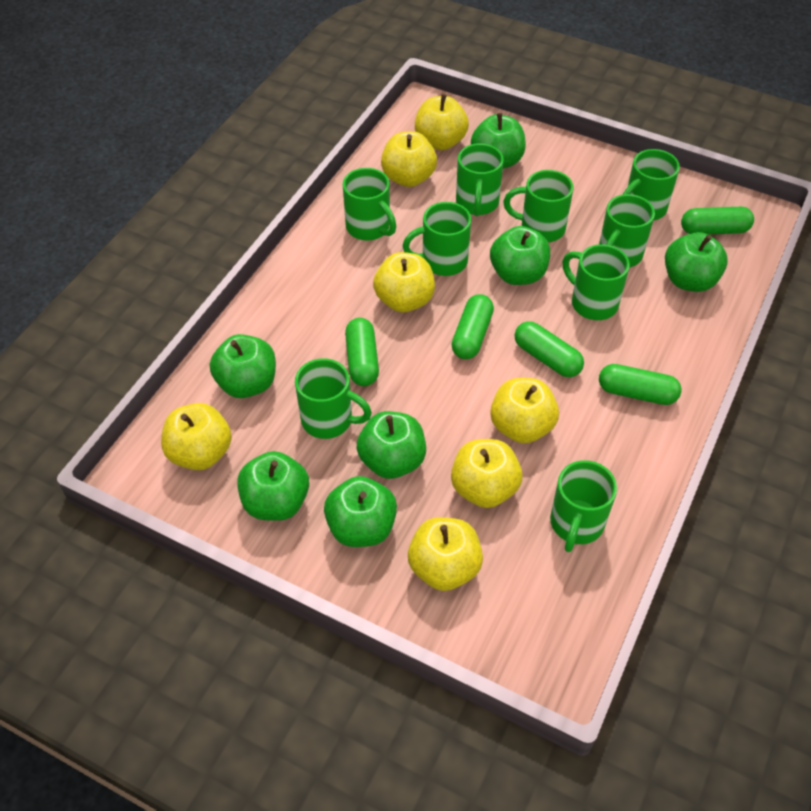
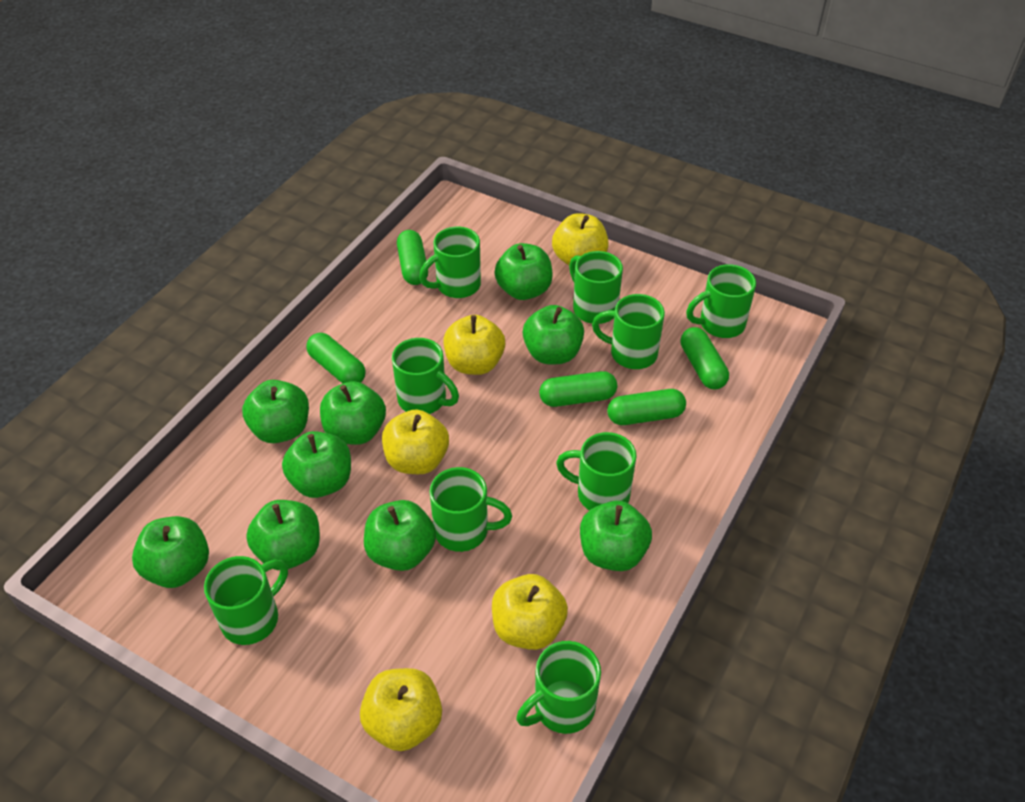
green apple: 7 -> 9
yellow apple: 7 -> 5

